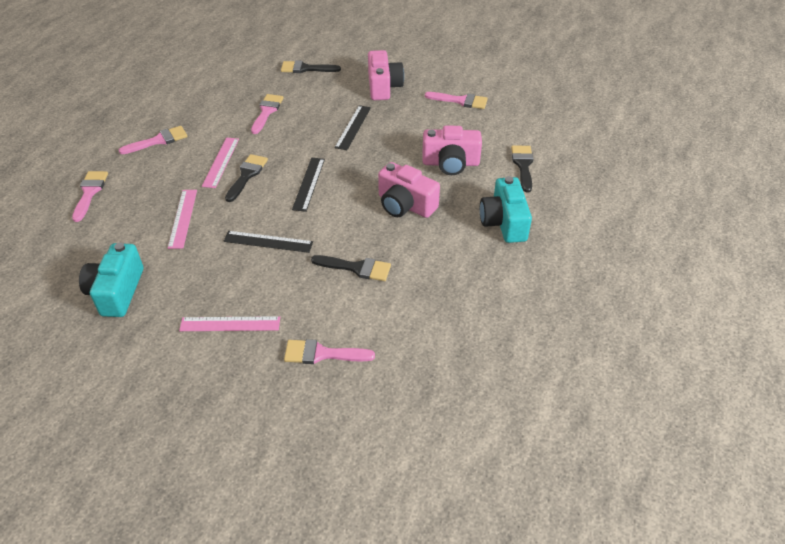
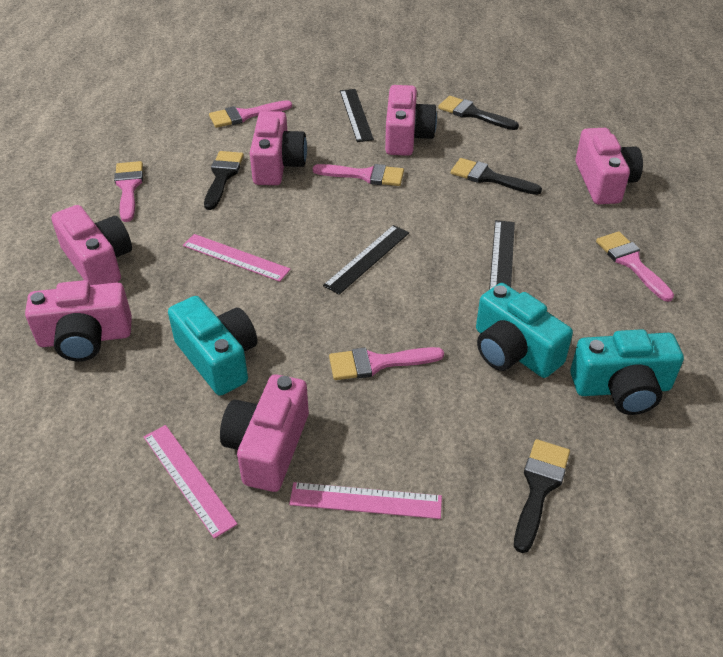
pink camera: 3 -> 6
turquoise camera: 2 -> 3

